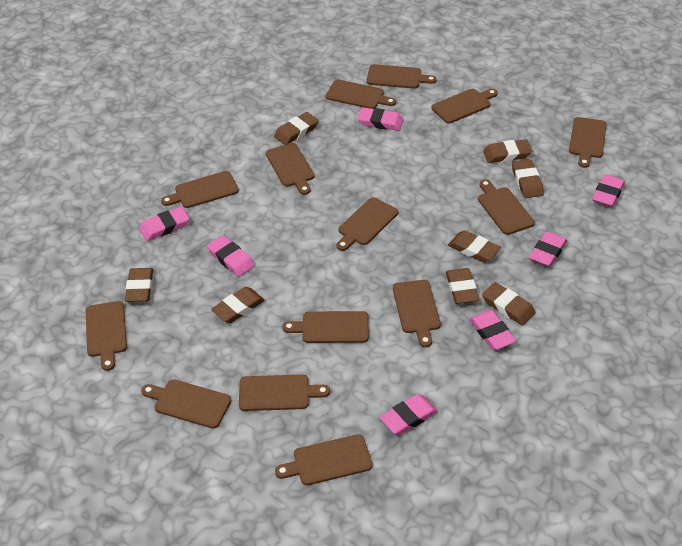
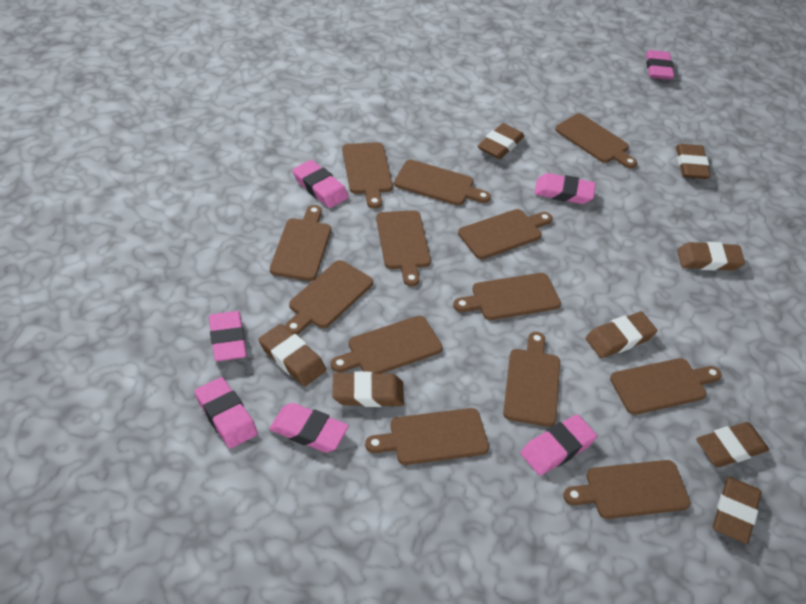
brown cutting board: 14 -> 13

